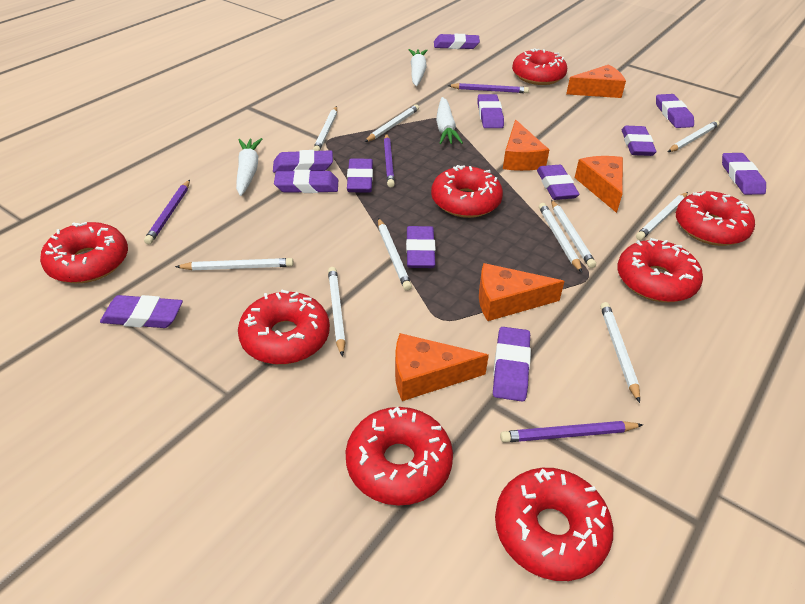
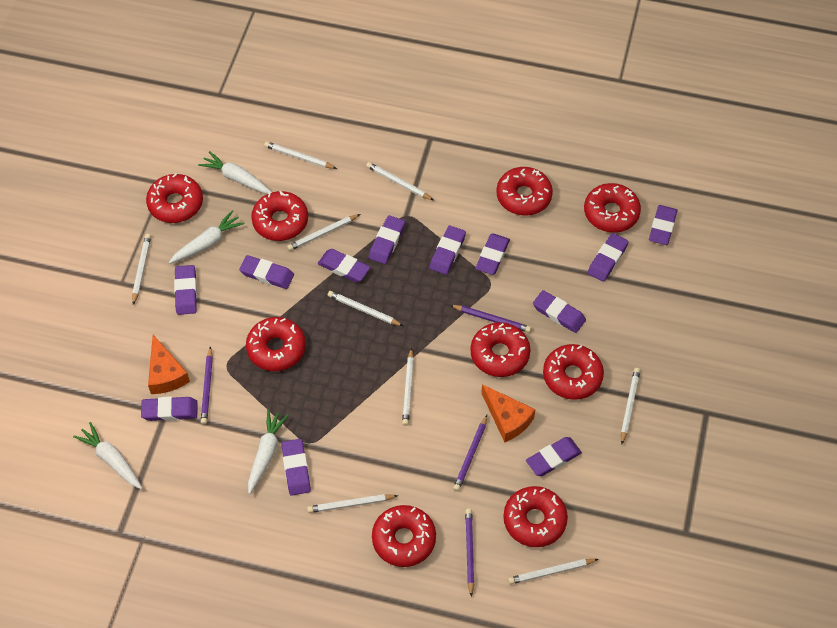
orange cheese: 5 -> 2
red donut: 8 -> 9
white carrot: 3 -> 4
white pencil: 10 -> 9

